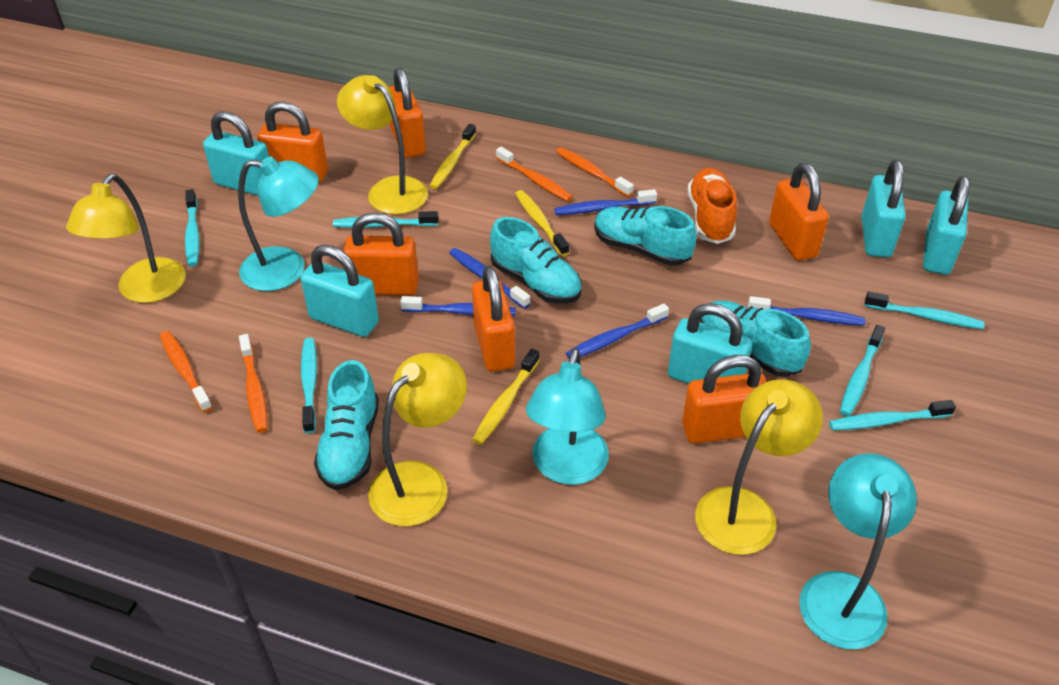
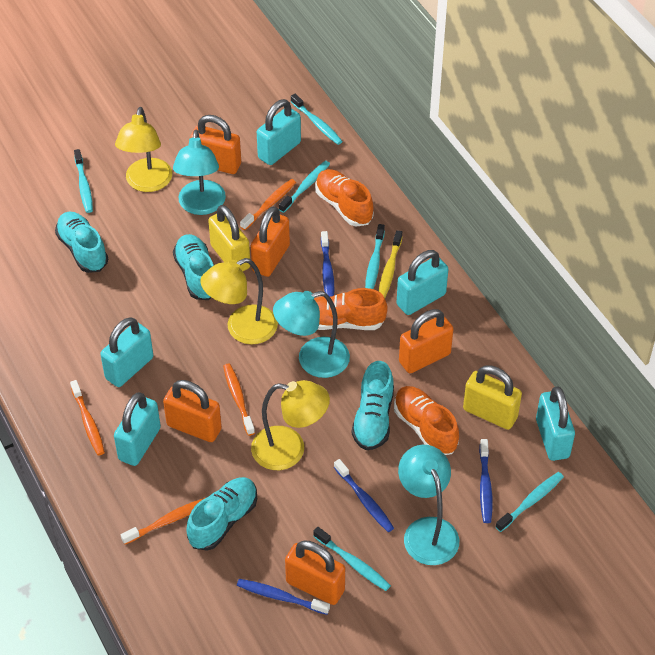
blue toothbrush: 5 -> 4
orange padlock: 6 -> 5
orange shoe: 1 -> 3
yellow lamp: 4 -> 3
yellow padlock: 0 -> 2
yellow toothbrush: 3 -> 1

